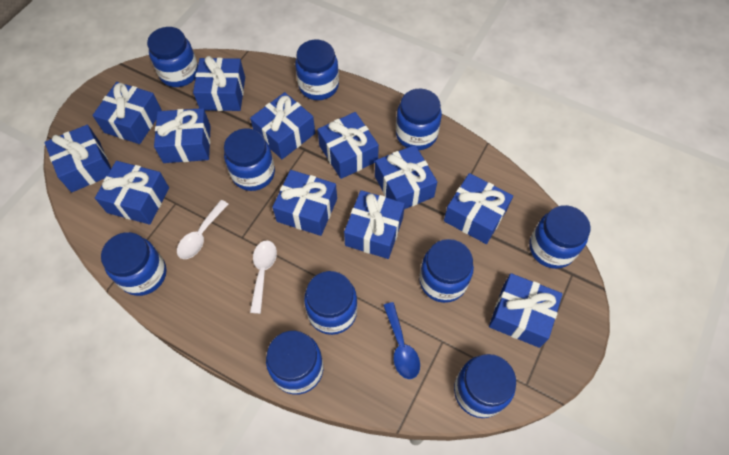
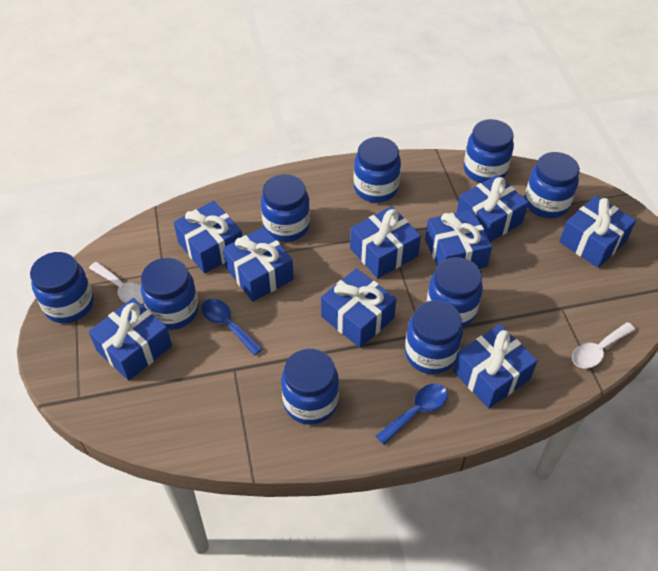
blue gift: 12 -> 9
blue jar: 10 -> 9
blue spoon: 1 -> 2

